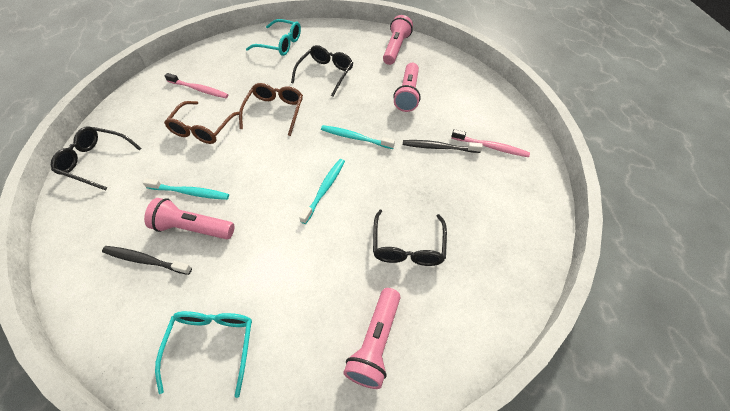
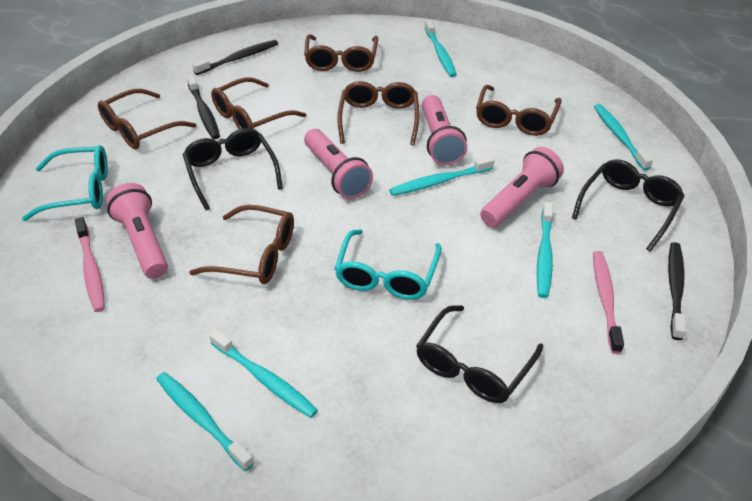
black toothbrush: 2 -> 3
brown glasses: 2 -> 6
turquoise toothbrush: 3 -> 6

